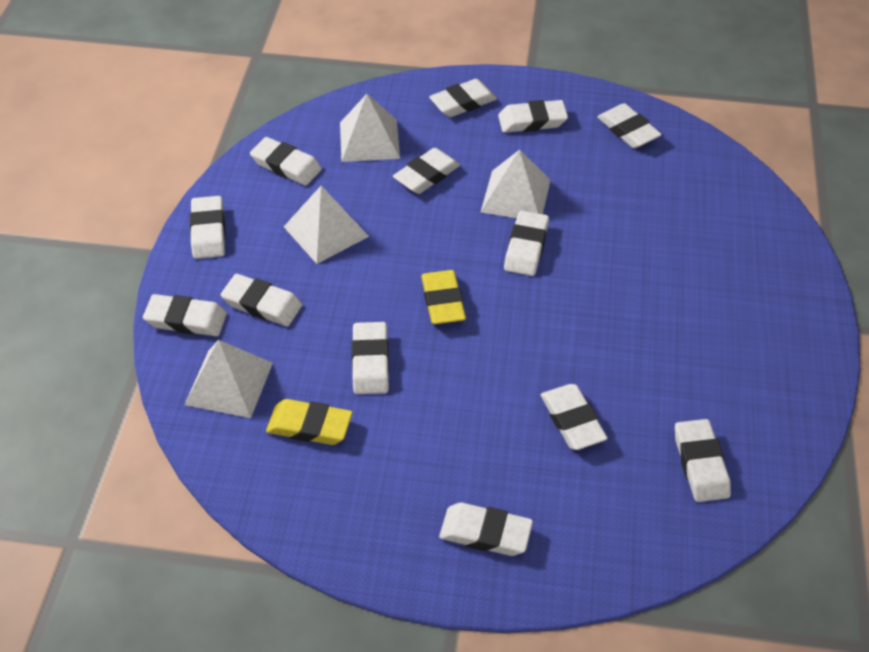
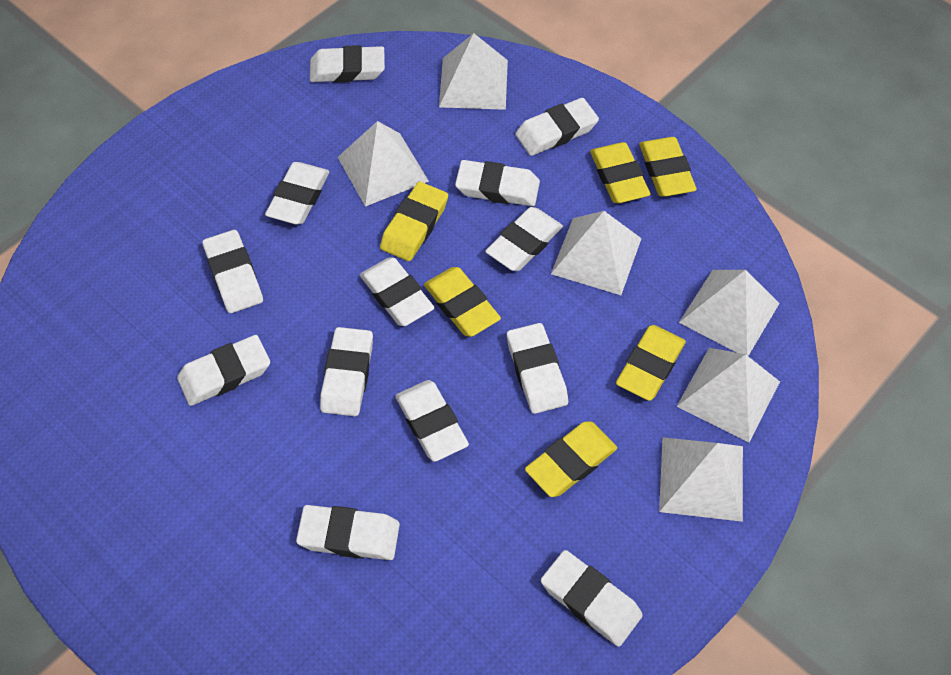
white pyramid: 4 -> 6
yellow eraser: 2 -> 6

